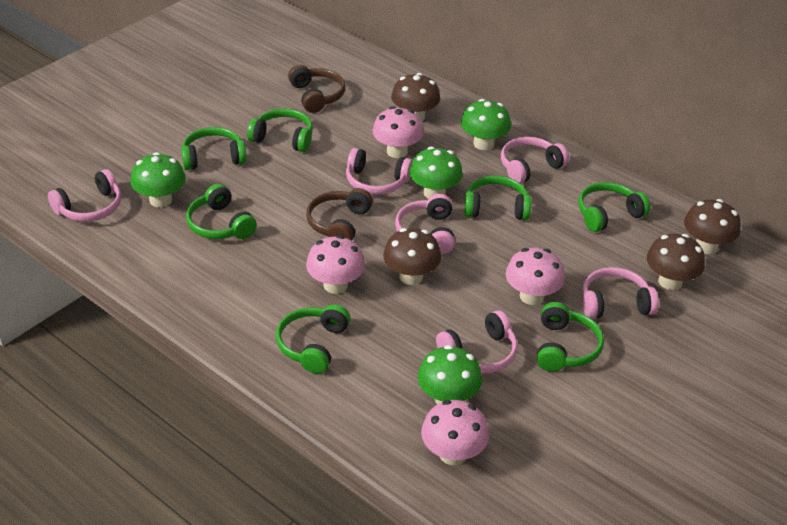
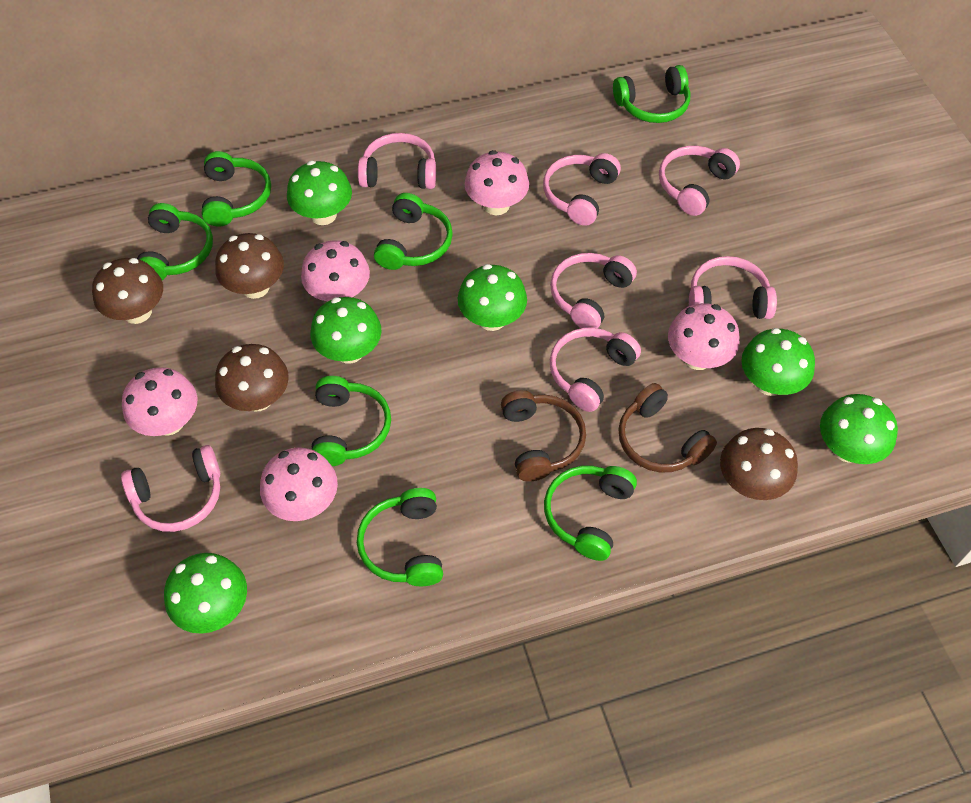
green mushroom: 4 -> 6
pink headphones: 6 -> 7
pink mushroom: 4 -> 5

